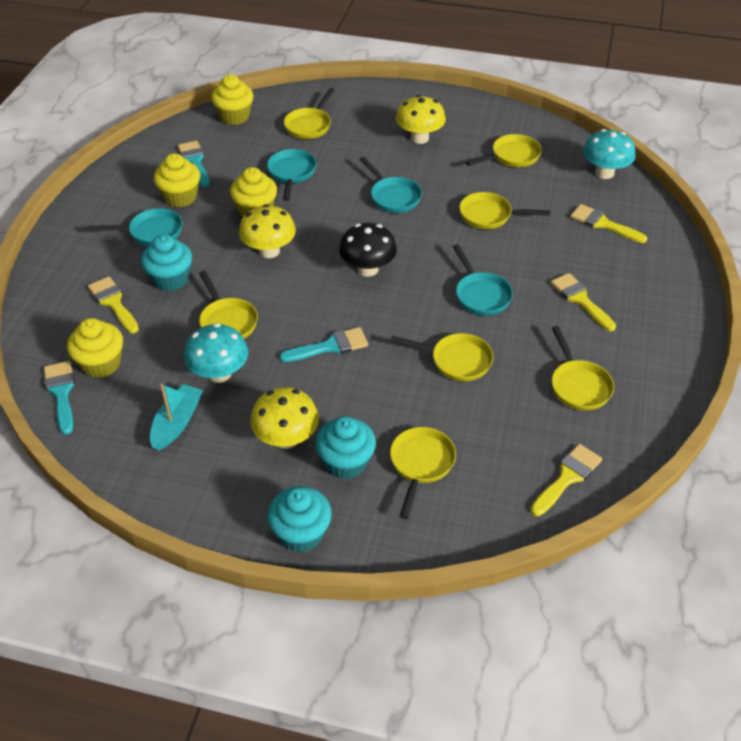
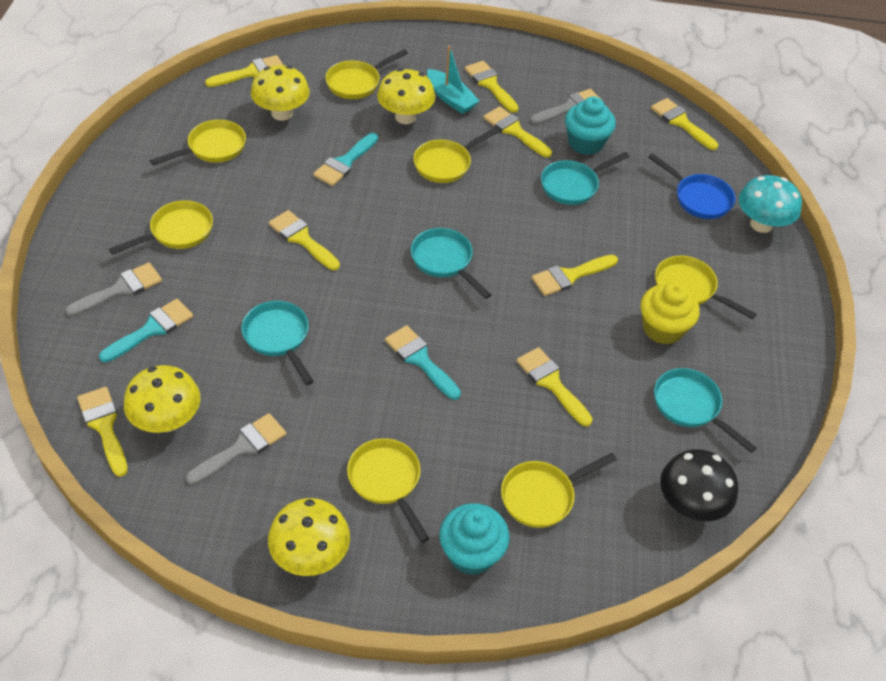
blue pan: 0 -> 1
grey brush: 0 -> 3
turquoise cupcake: 3 -> 2
turquoise mushroom: 2 -> 1
yellow brush: 4 -> 8
yellow cupcake: 4 -> 1
yellow mushroom: 3 -> 4

